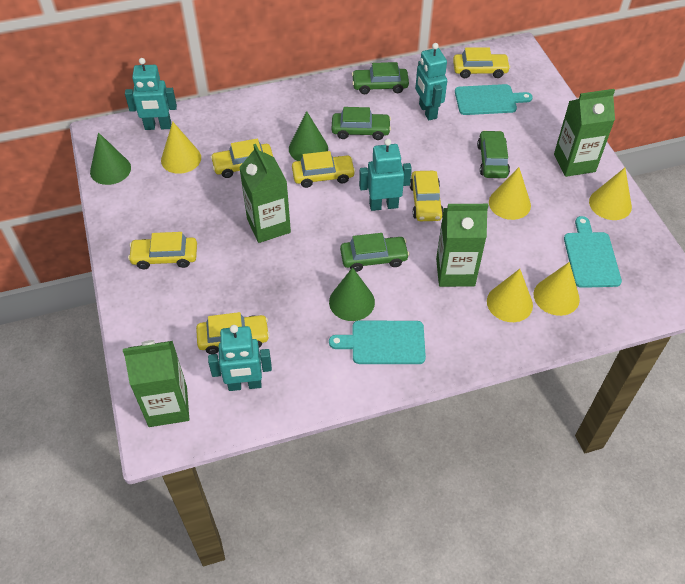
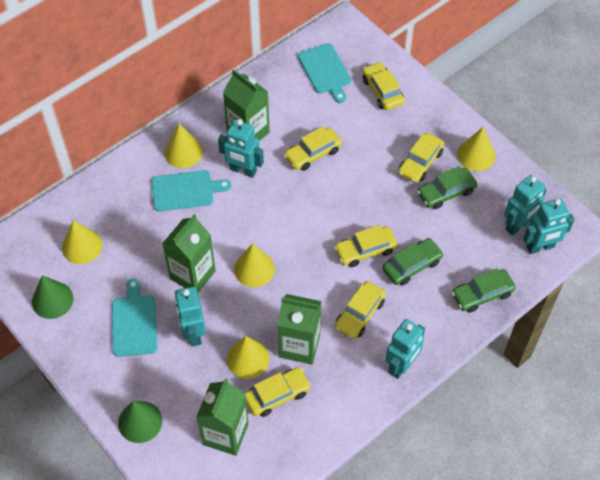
green car: 4 -> 3
green cone: 3 -> 2
turquoise robot: 4 -> 5

